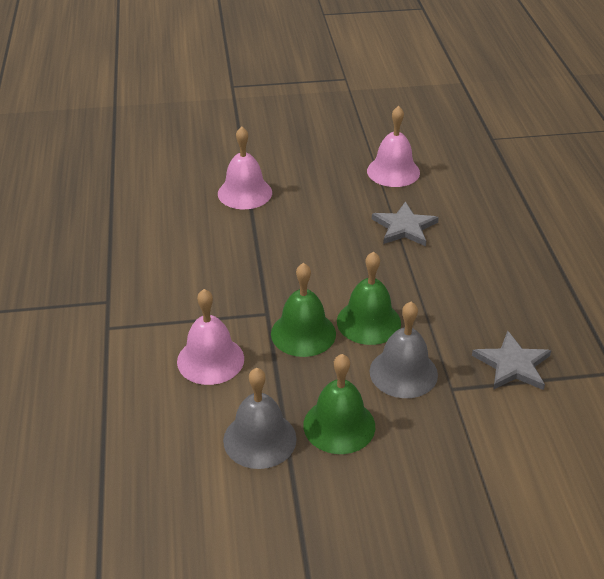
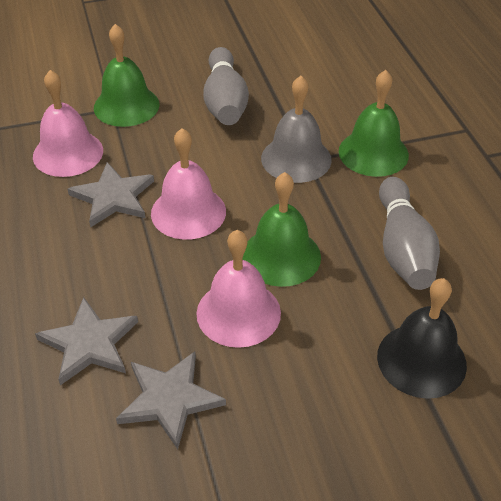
black bell: 0 -> 1
grey bell: 2 -> 1
grey bowling pin: 0 -> 2
grey star: 2 -> 3

